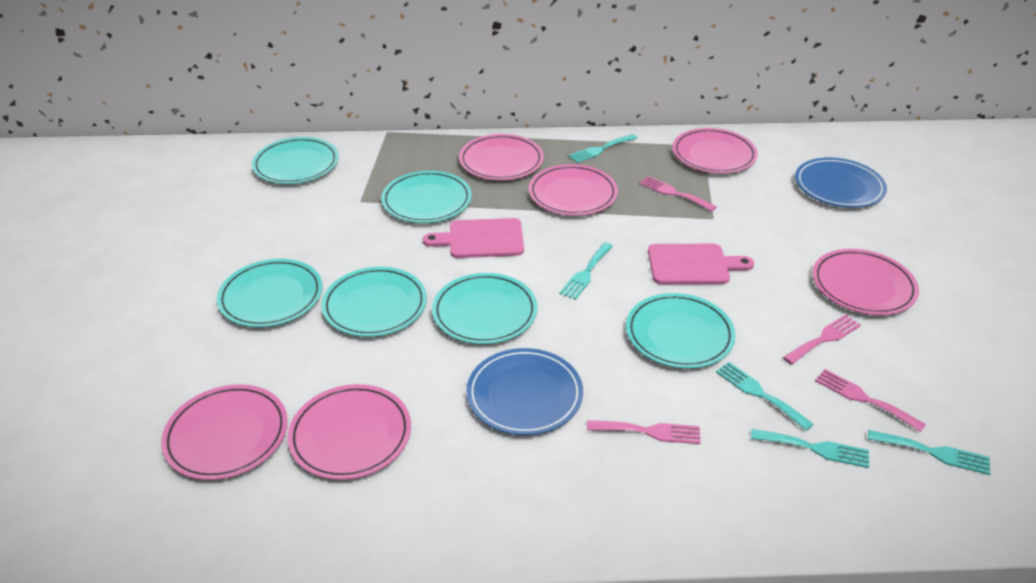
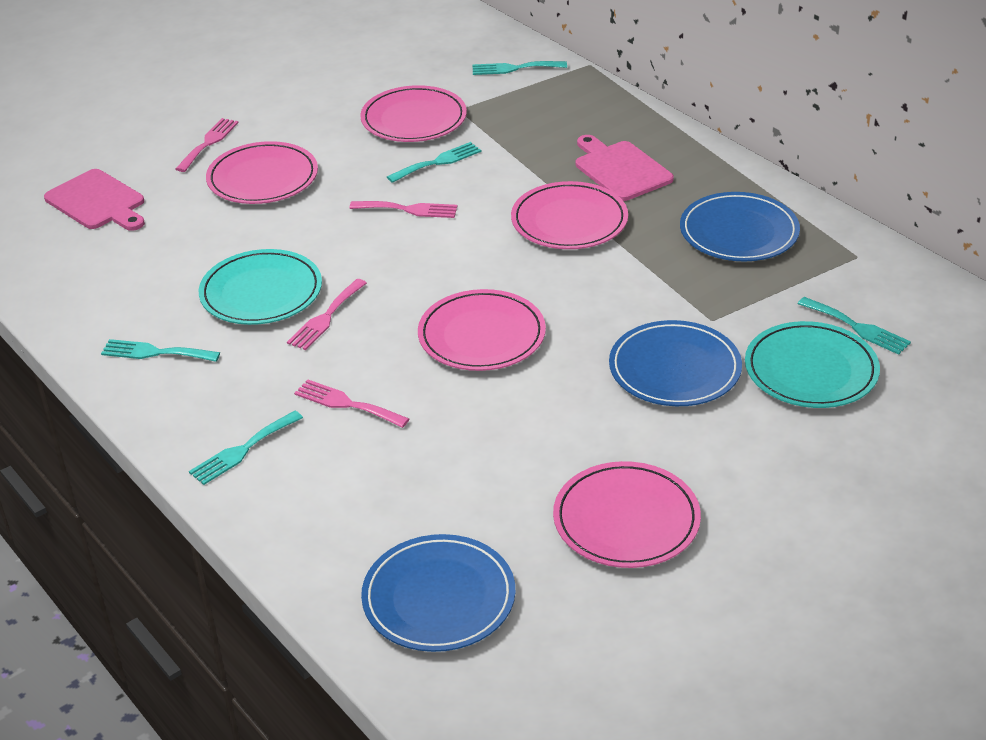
blue plate: 2 -> 3
pink plate: 6 -> 5
turquoise plate: 6 -> 2

